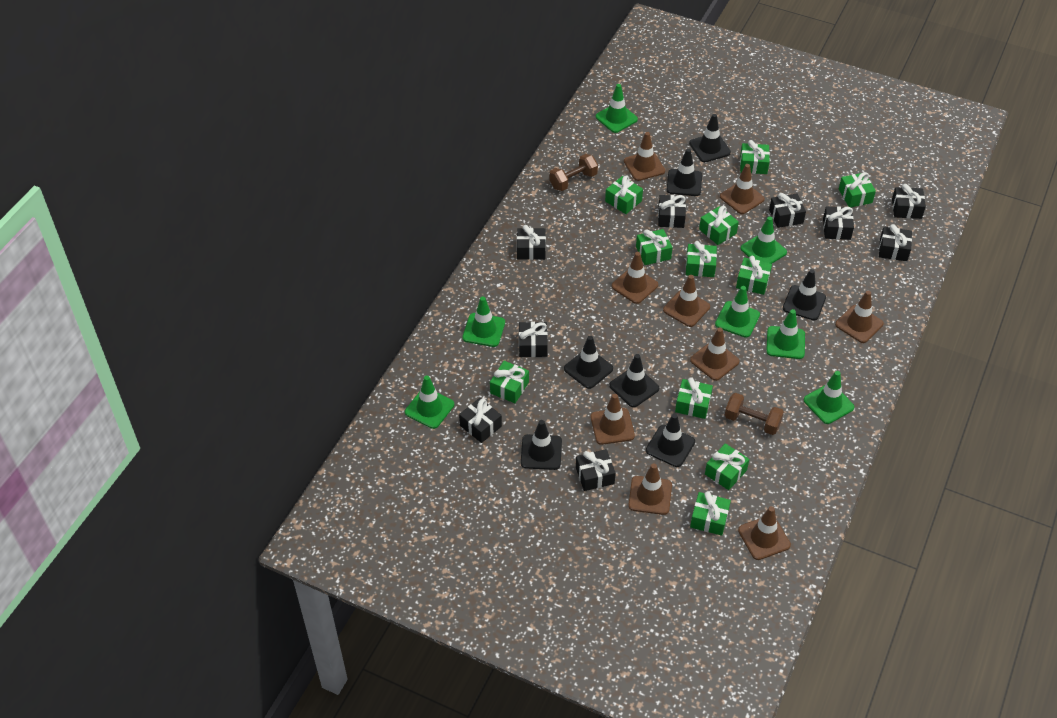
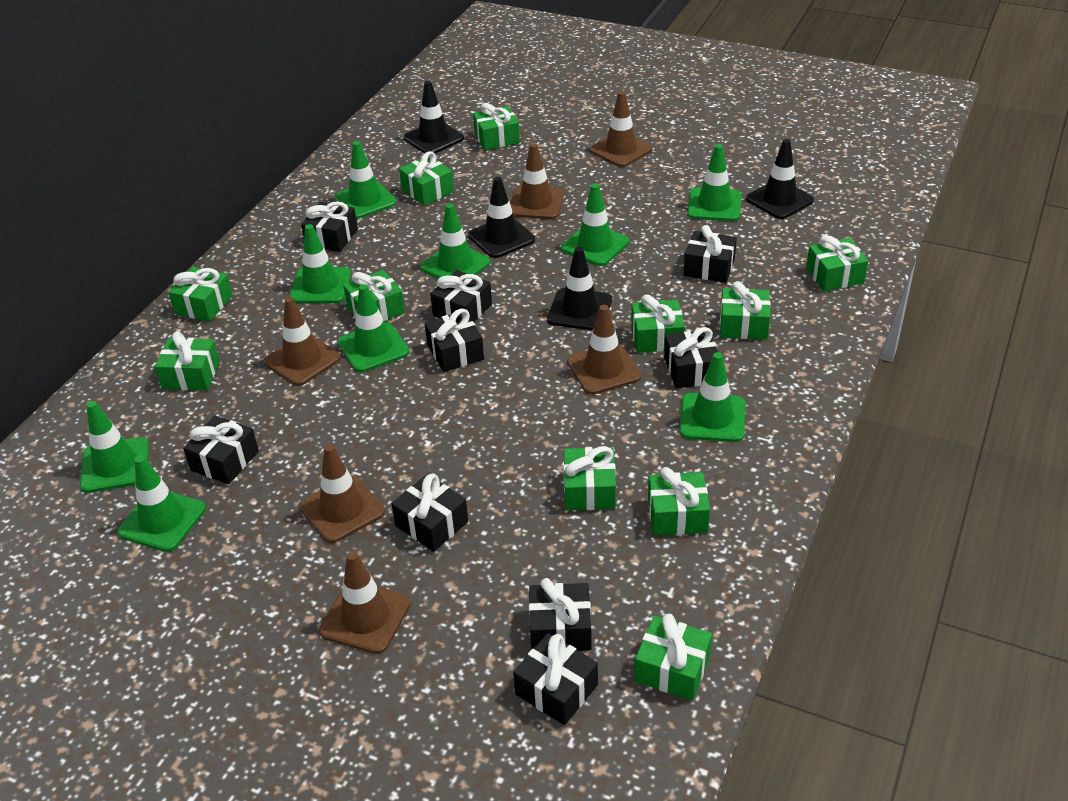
black traffic cone: 7 -> 4
brown dumbbell: 2 -> 0
brown traffic cone: 9 -> 6
green traffic cone: 7 -> 9

